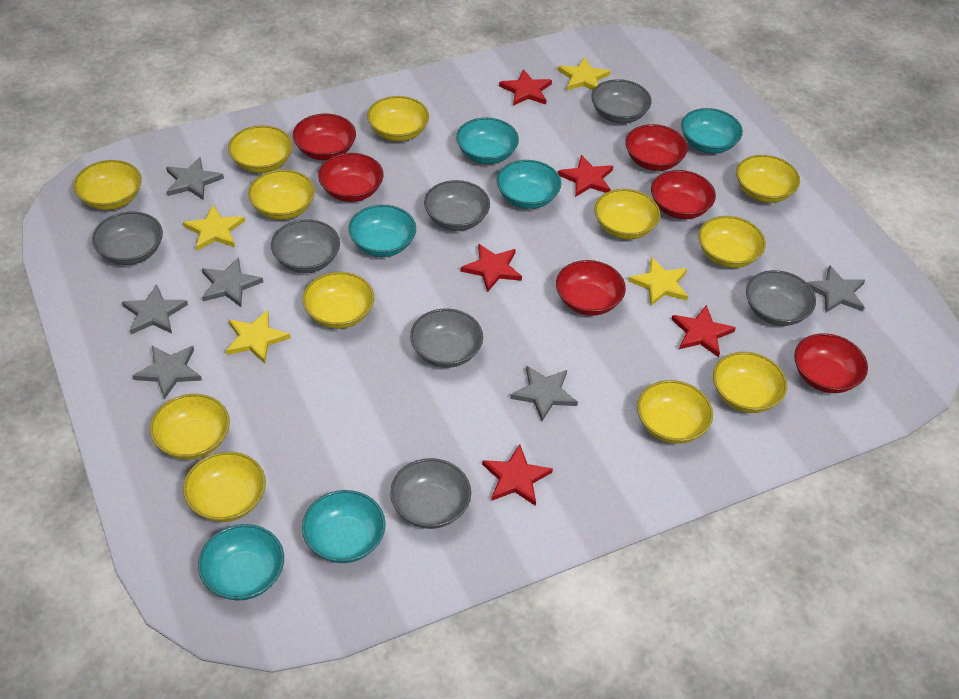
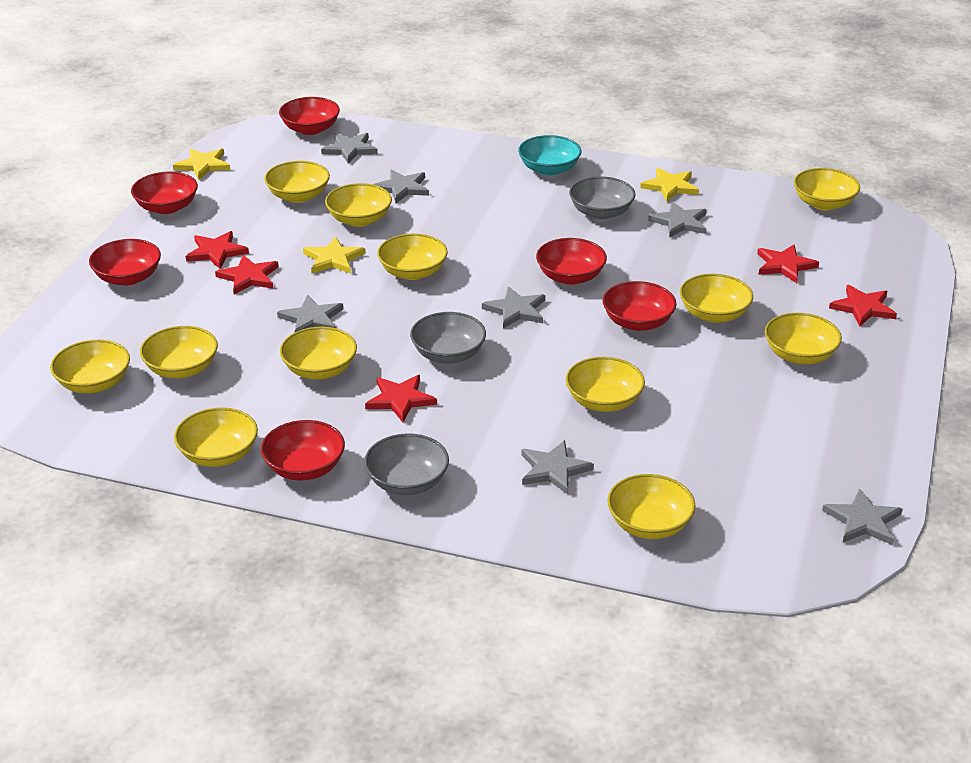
grey bowl: 7 -> 3
grey star: 6 -> 7
turquoise bowl: 6 -> 1
yellow star: 4 -> 3

